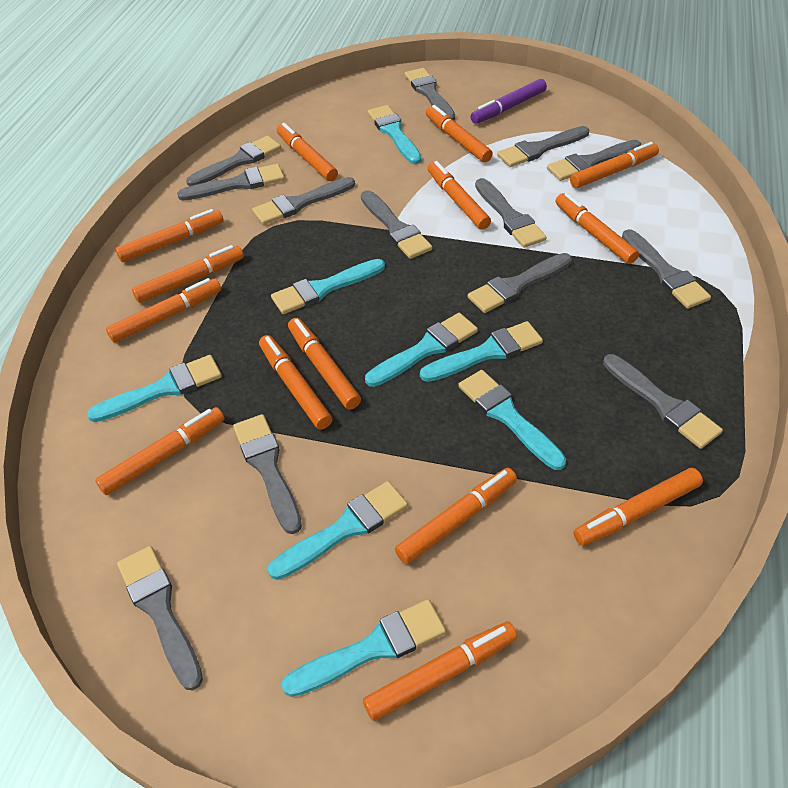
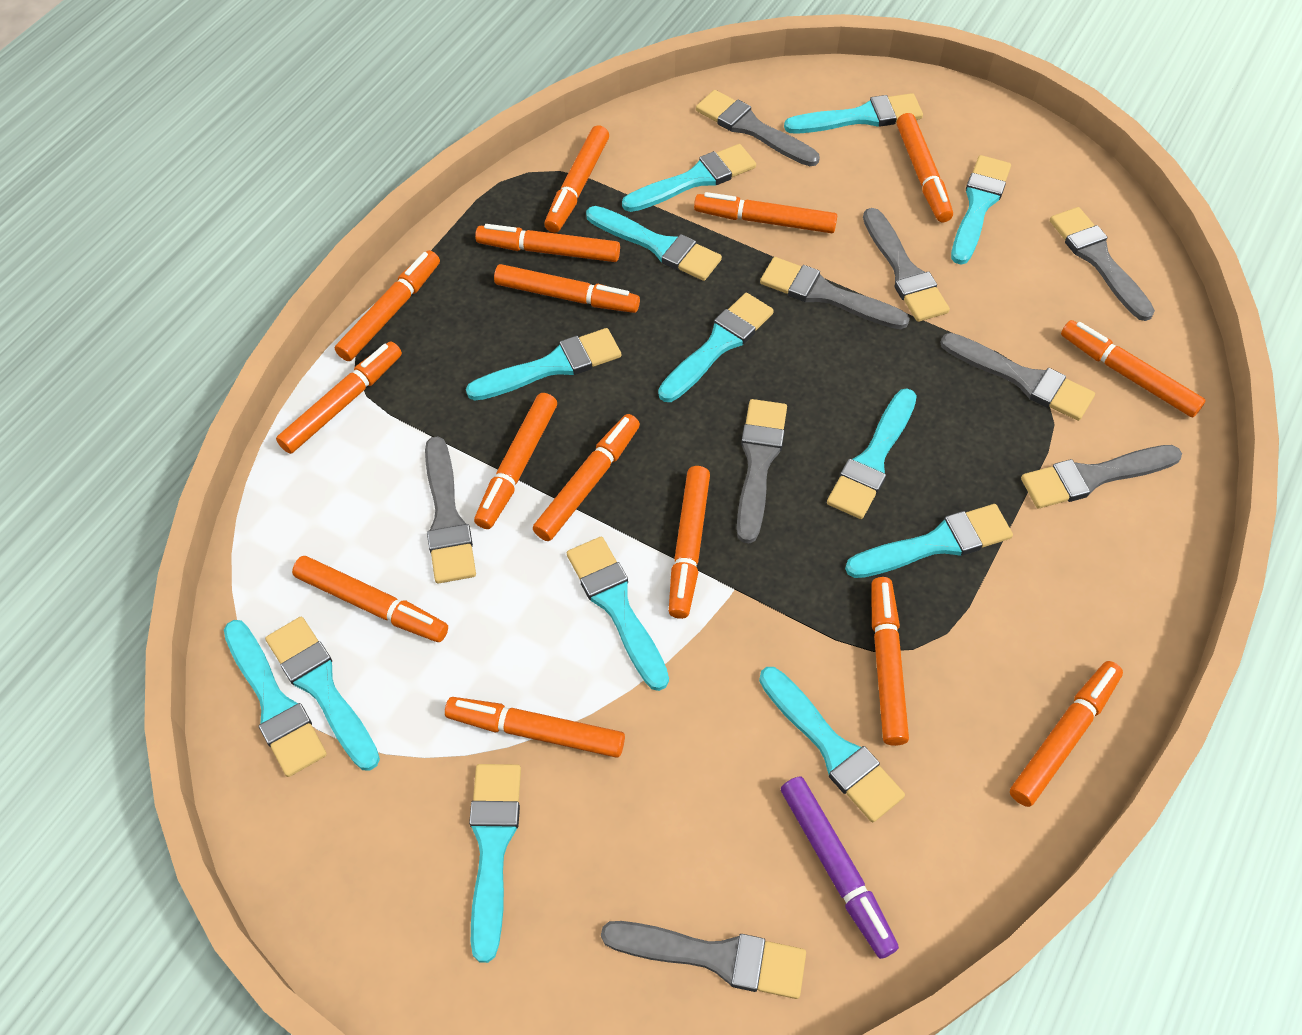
grey brush: 13 -> 9
orange marker: 14 -> 15
turquoise brush: 8 -> 13

